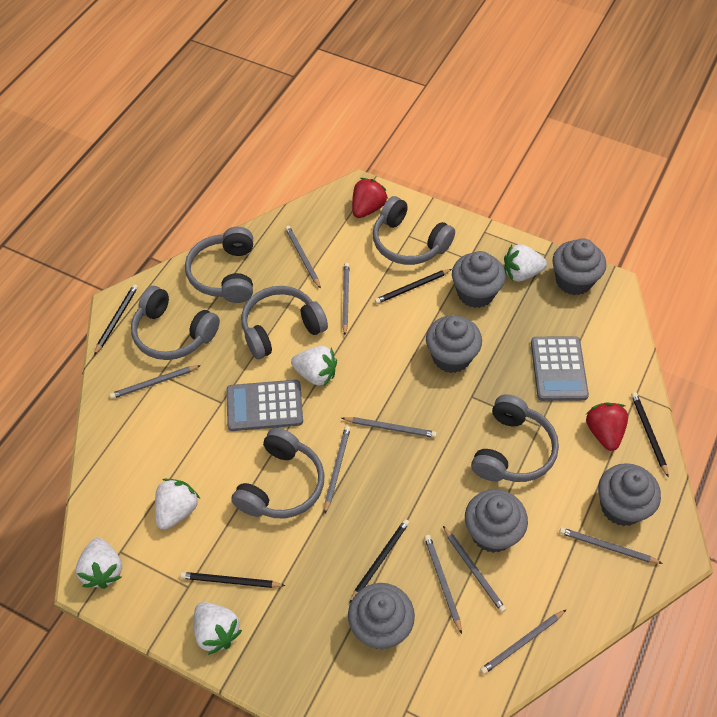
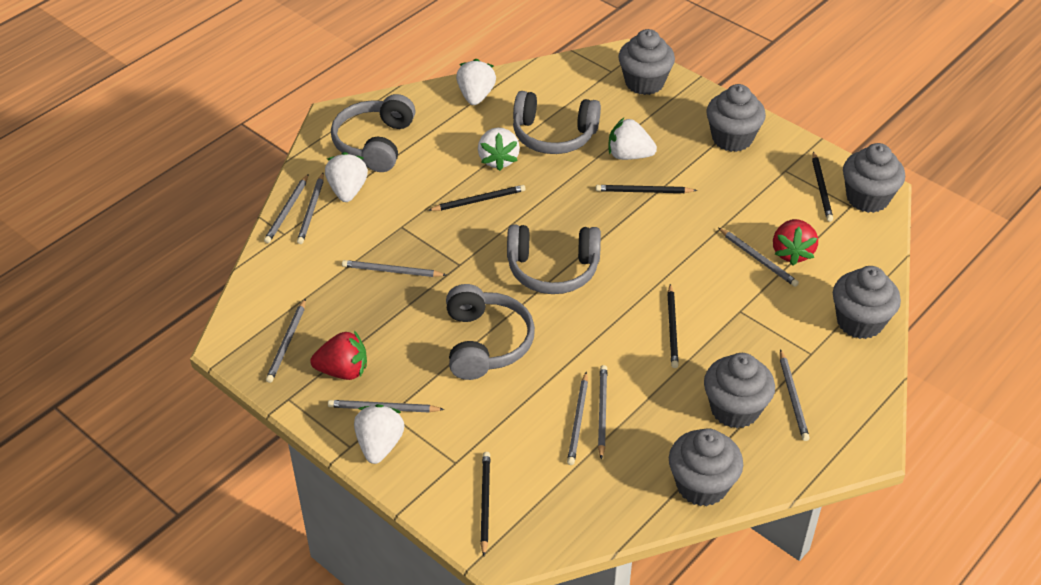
grey calculator: 2 -> 0
grey headphones: 6 -> 4

